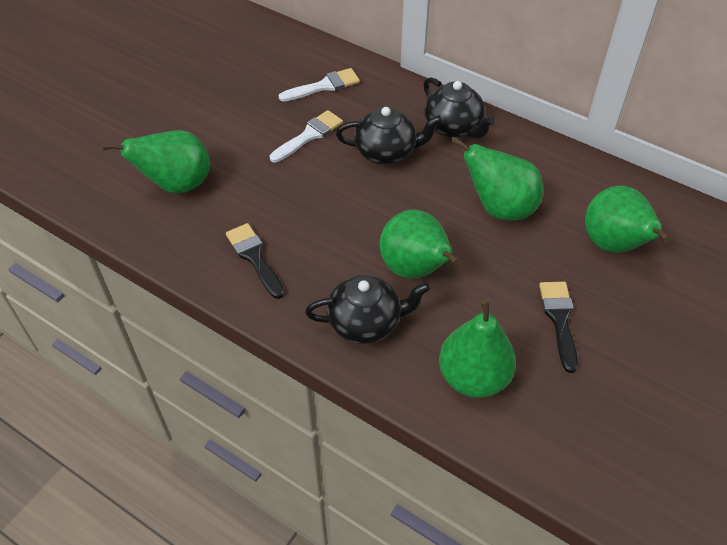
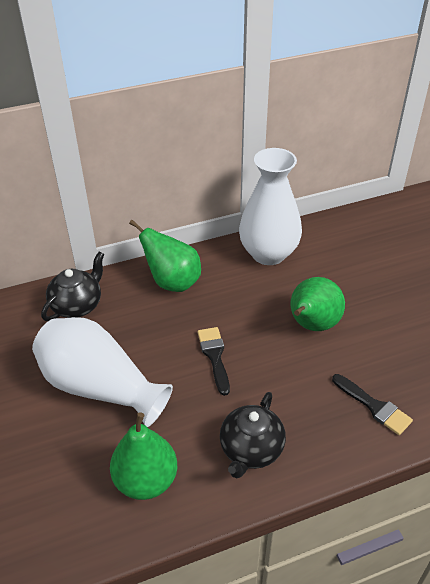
black teapot: 3 -> 2
green pear: 5 -> 3
white brush: 2 -> 0
white vase: 0 -> 2

